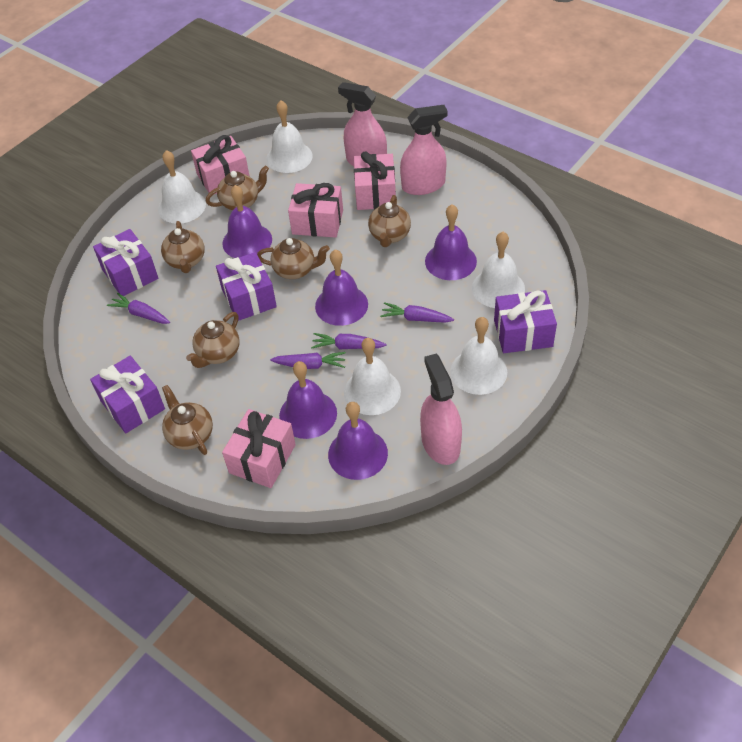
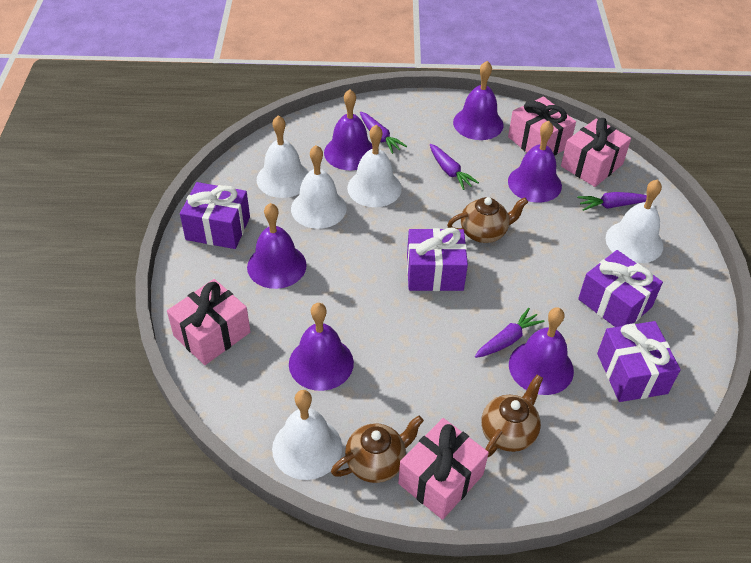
brown teapot: 6 -> 3
pink spray bottle: 3 -> 0
purple bell: 5 -> 6

